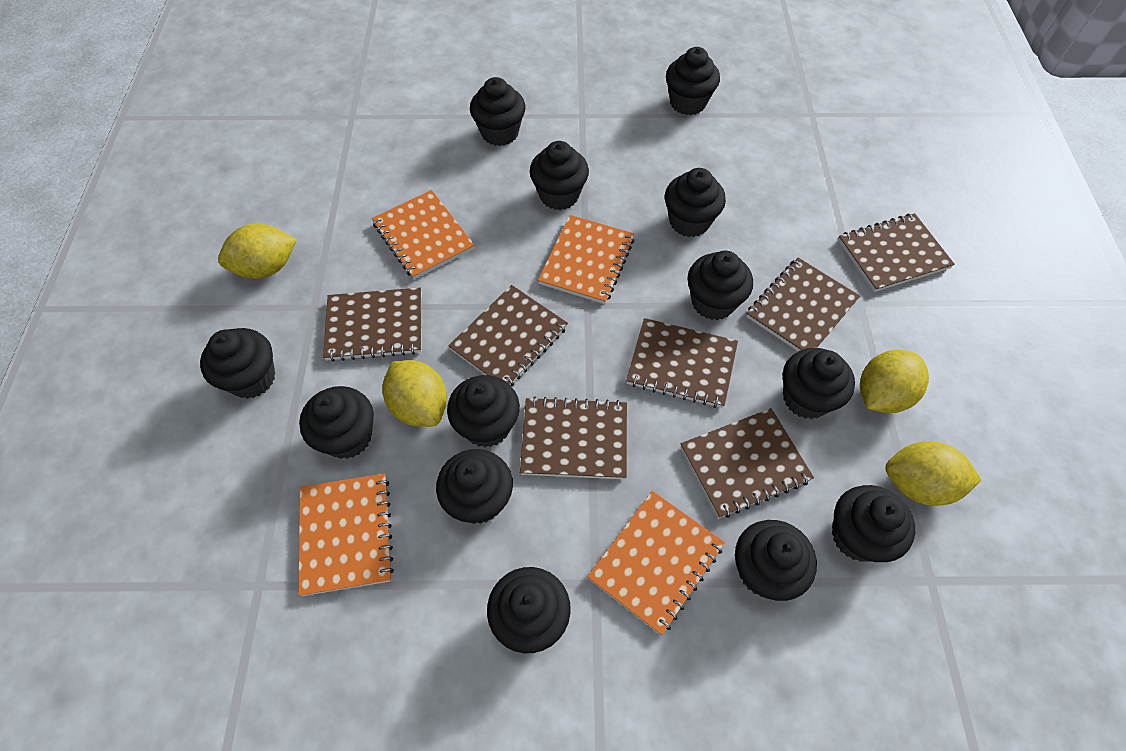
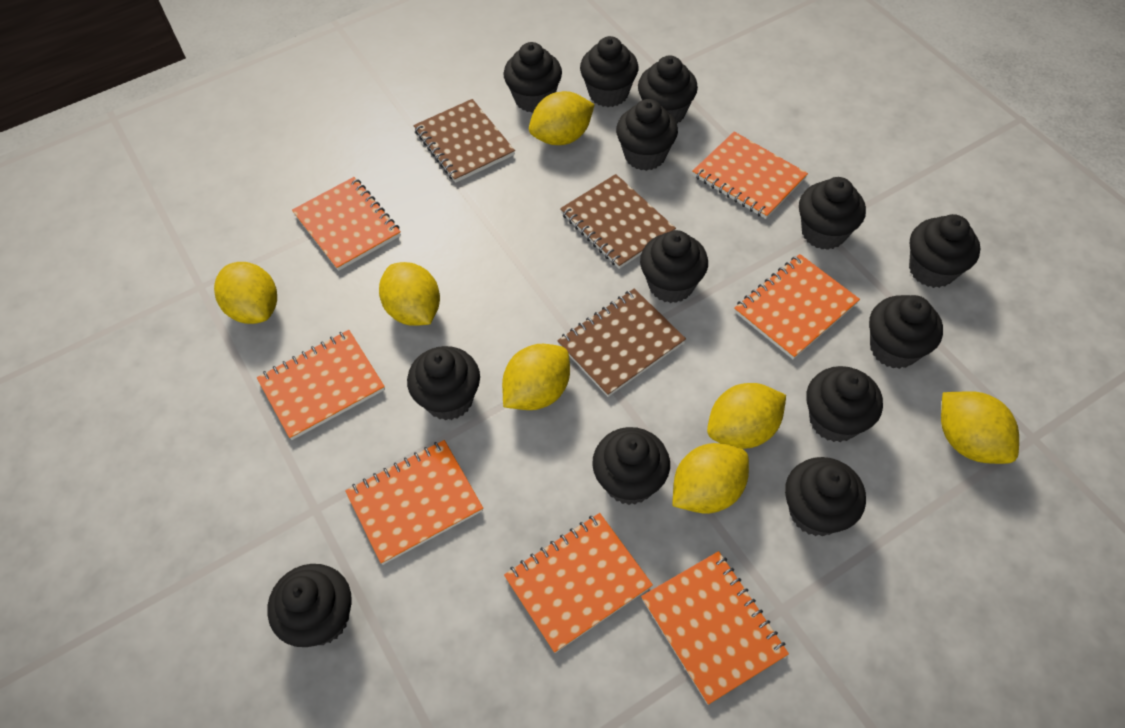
brown notebook: 7 -> 3
orange notebook: 4 -> 7
yellow lemon: 4 -> 7

